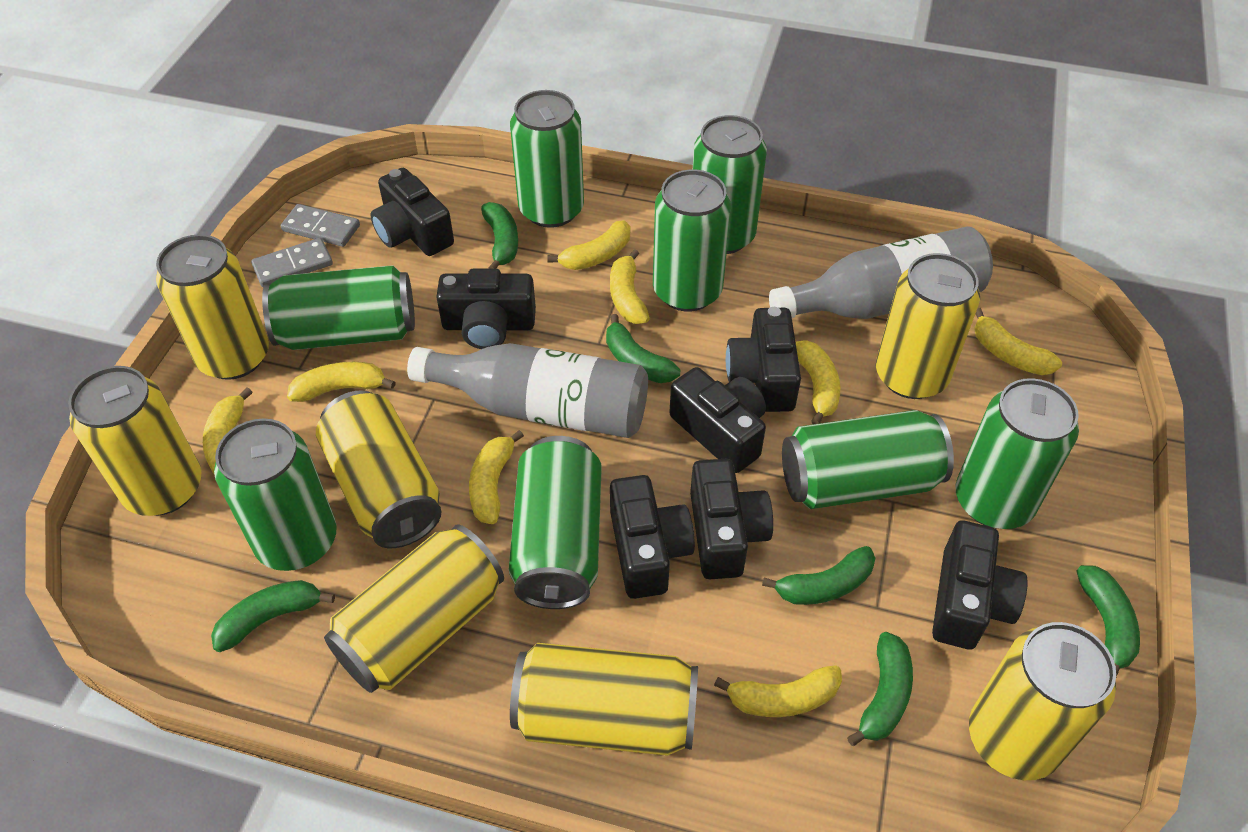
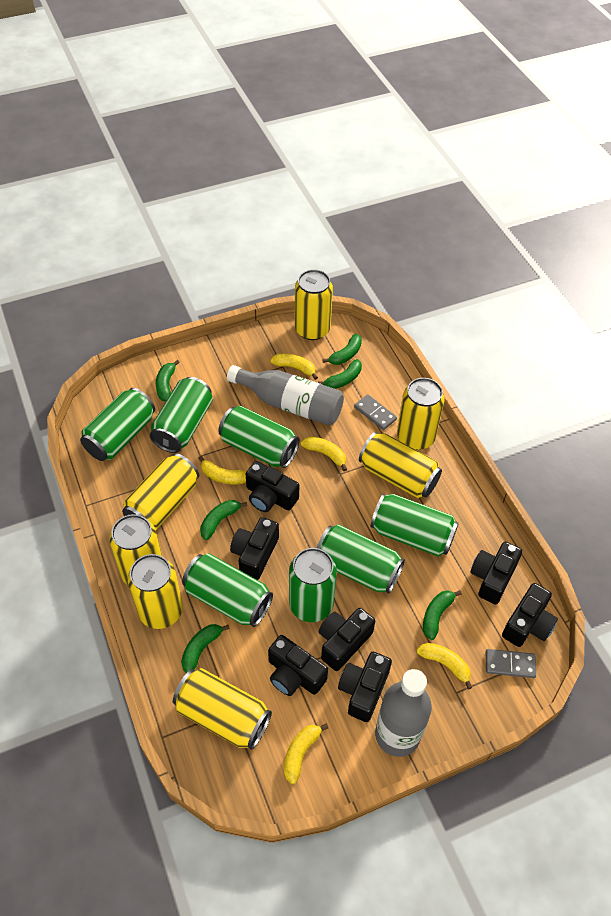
green can: 8 -> 7
yellow banana: 8 -> 5

